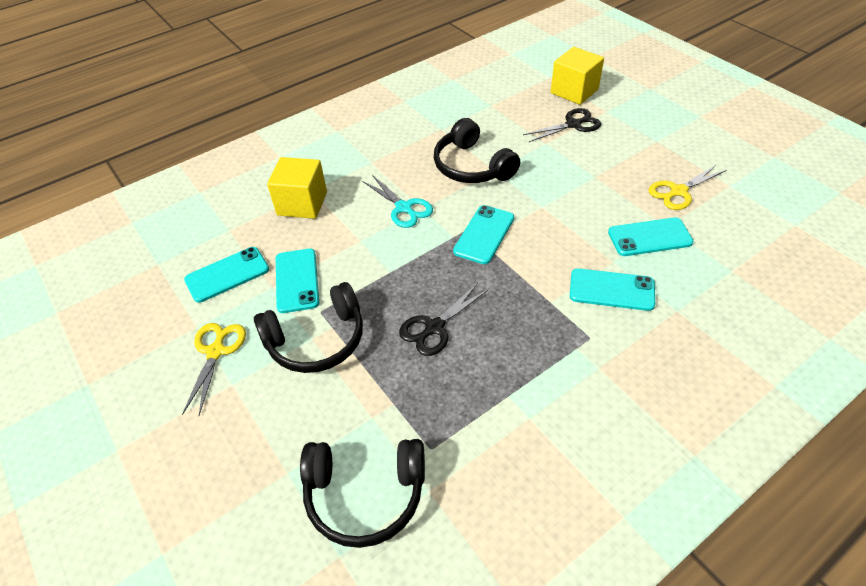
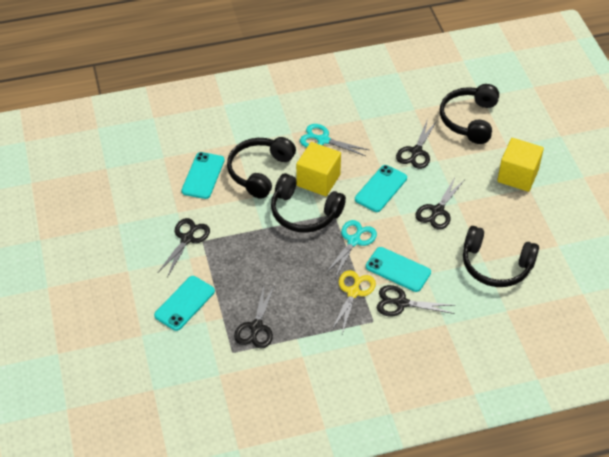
black headphones: 3 -> 4
black scissors: 2 -> 5
turquoise phone: 5 -> 4
turquoise scissors: 1 -> 2
yellow scissors: 2 -> 1

